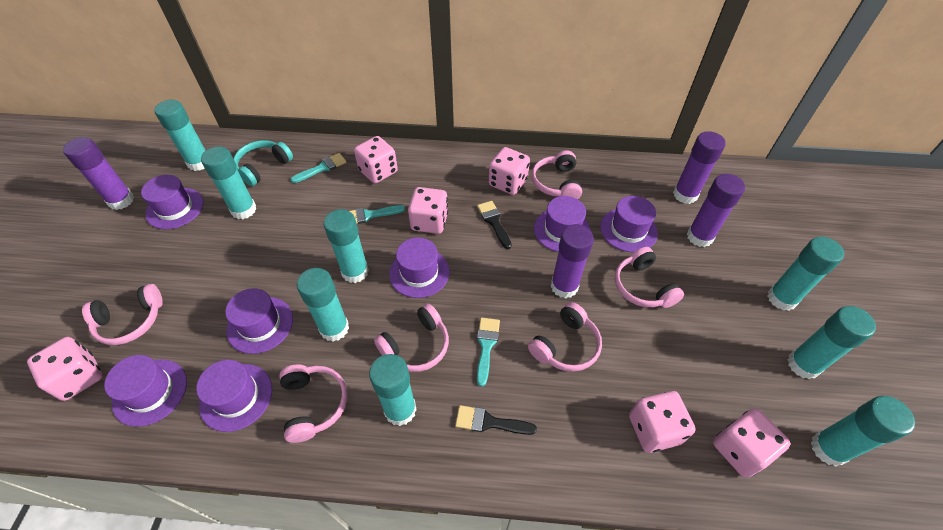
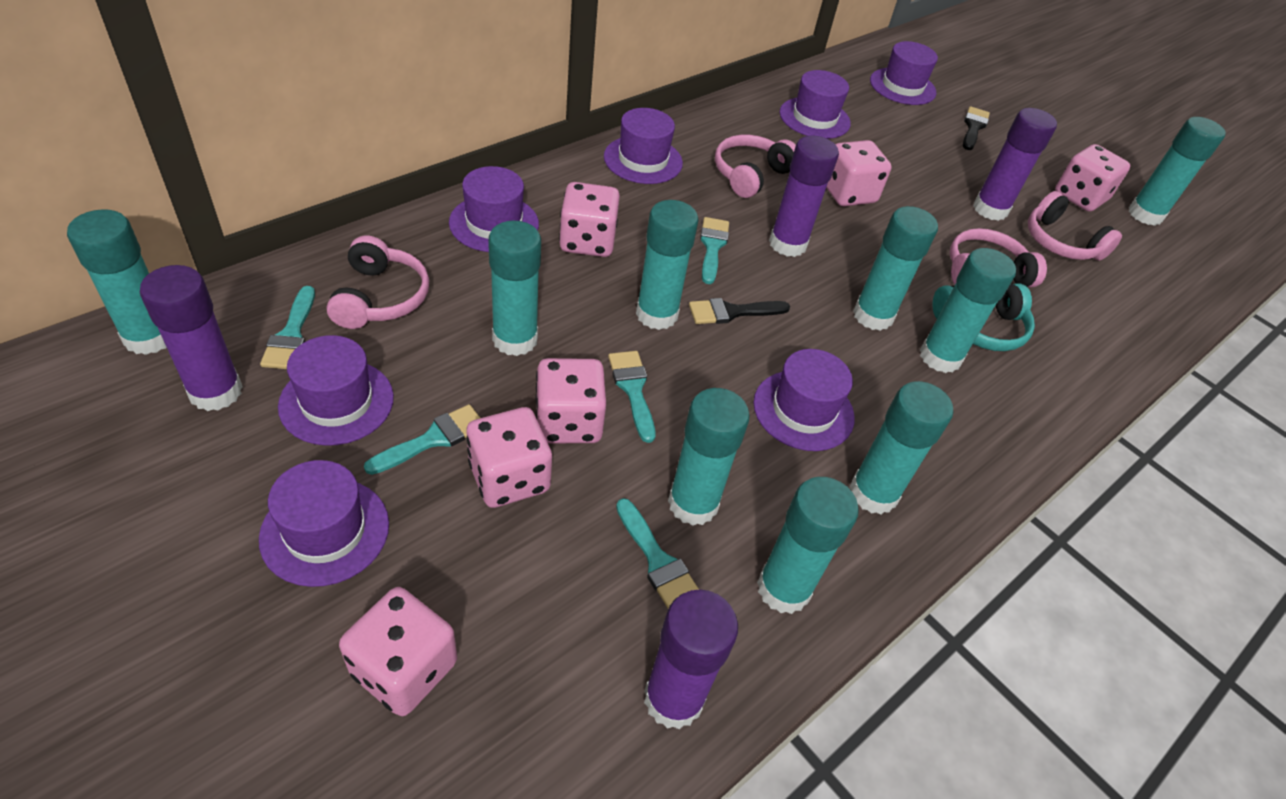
pink headphones: 6 -> 4
turquoise brush: 3 -> 5
turquoise glue stick: 8 -> 9

